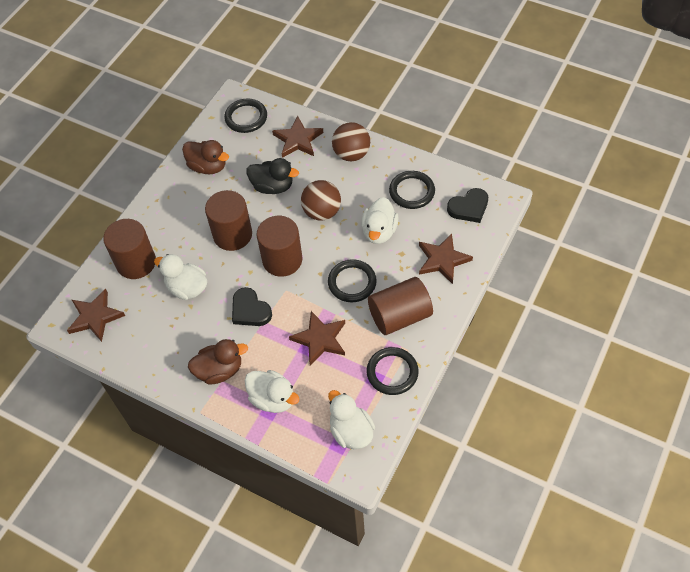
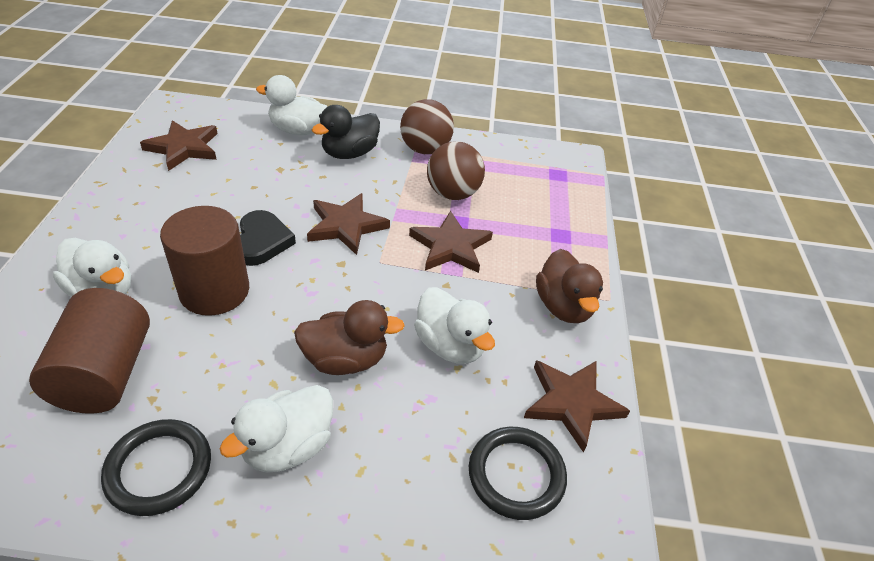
black heart: 2 -> 1
black ring: 4 -> 2
brown cylinder: 4 -> 2

